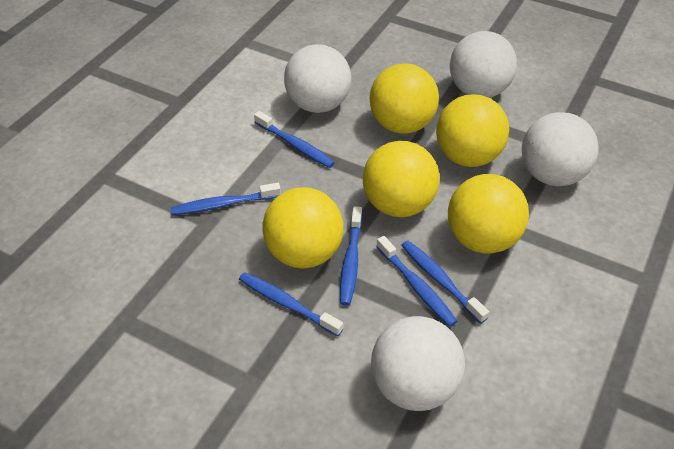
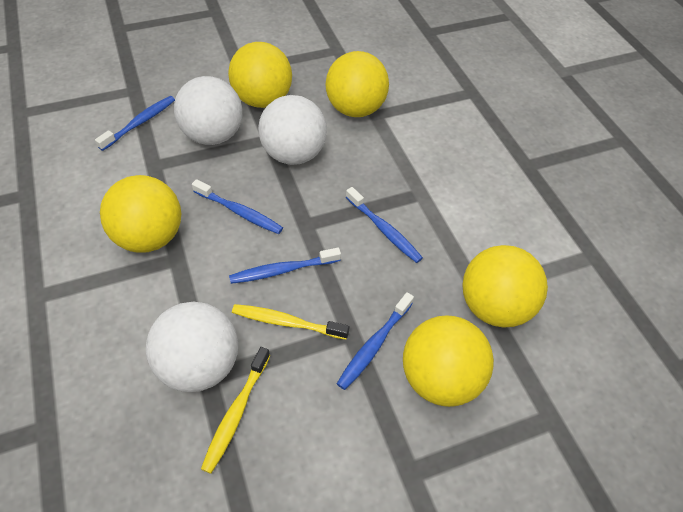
blue toothbrush: 6 -> 5
white ball: 4 -> 3
yellow toothbrush: 0 -> 2

